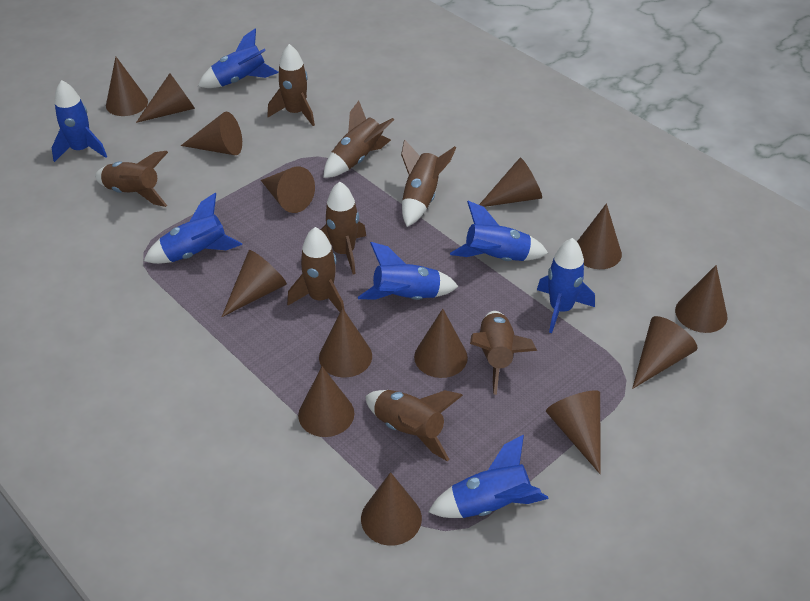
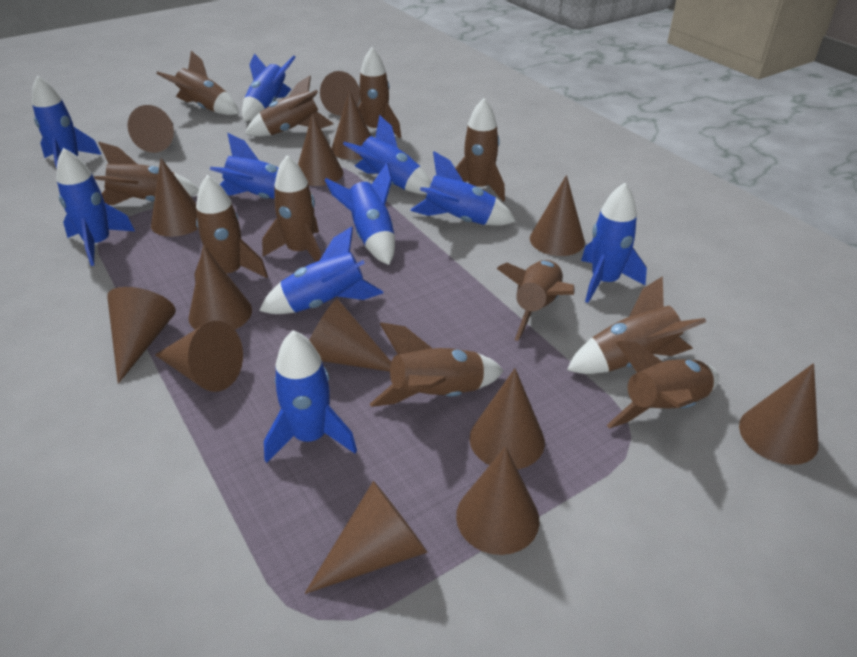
blue rocket: 7 -> 10
brown rocket: 8 -> 11

